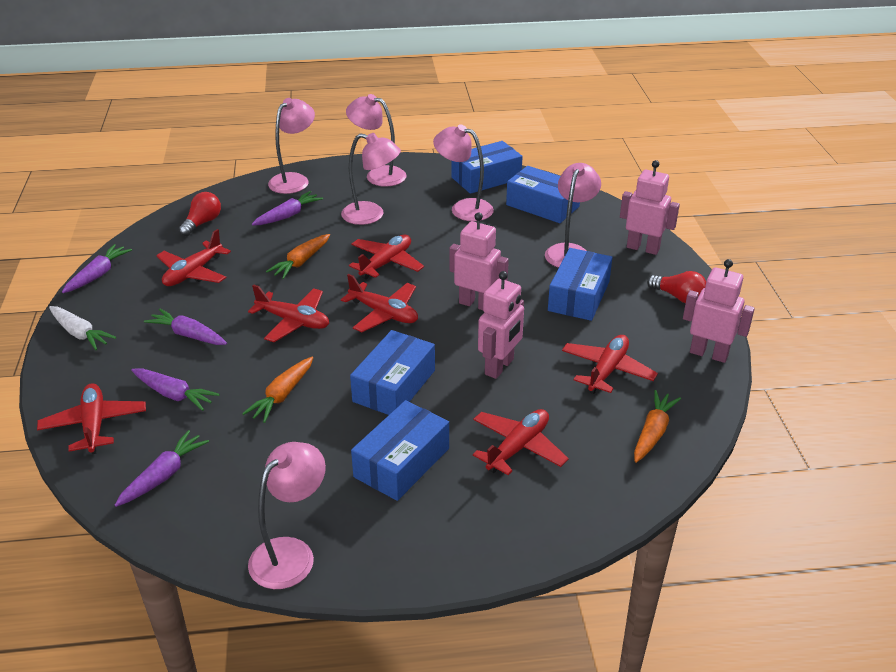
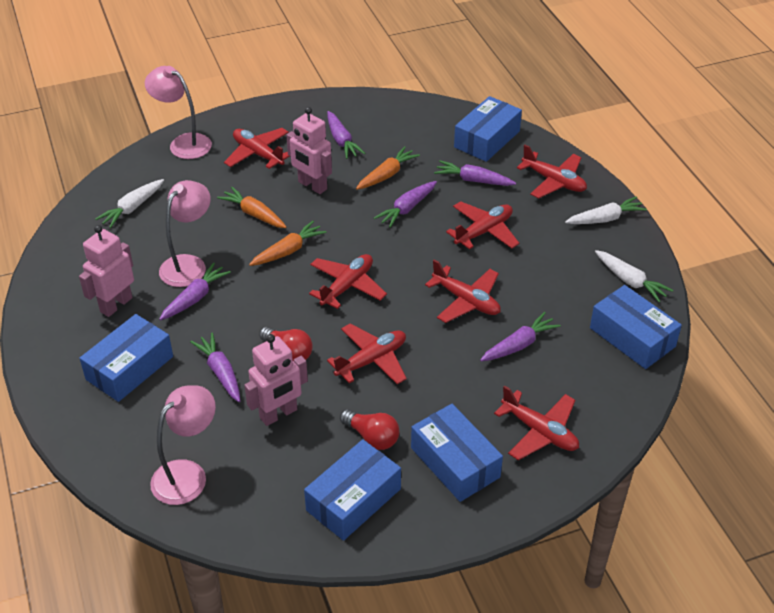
pink lamp: 6 -> 3
pink robot: 4 -> 3
purple carrot: 5 -> 6
white carrot: 1 -> 3

